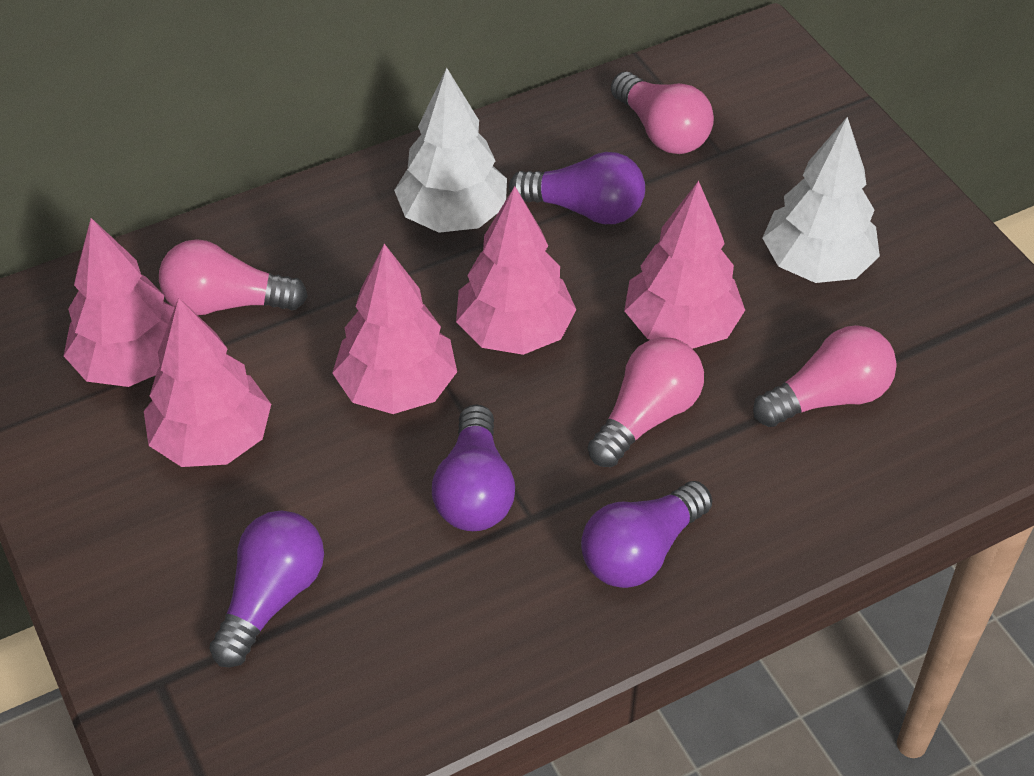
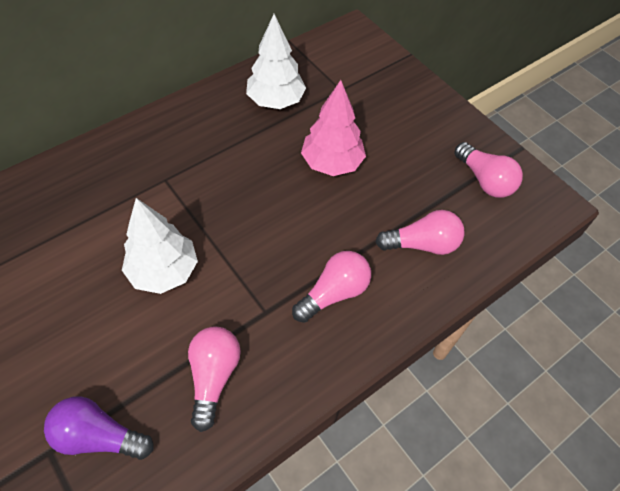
pink tree: 5 -> 1
purple light bulb: 4 -> 1

